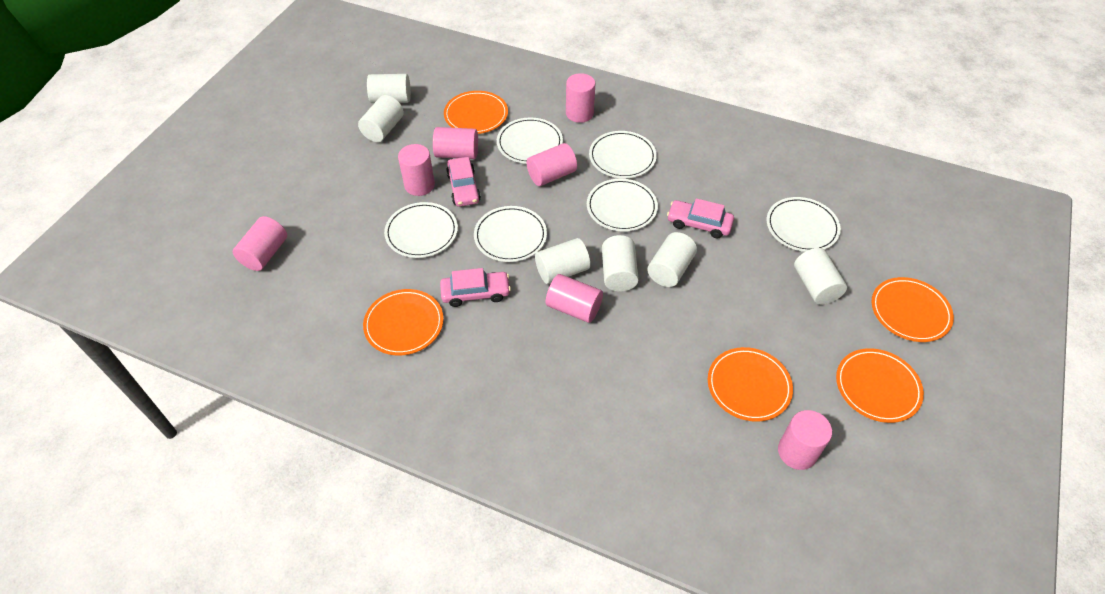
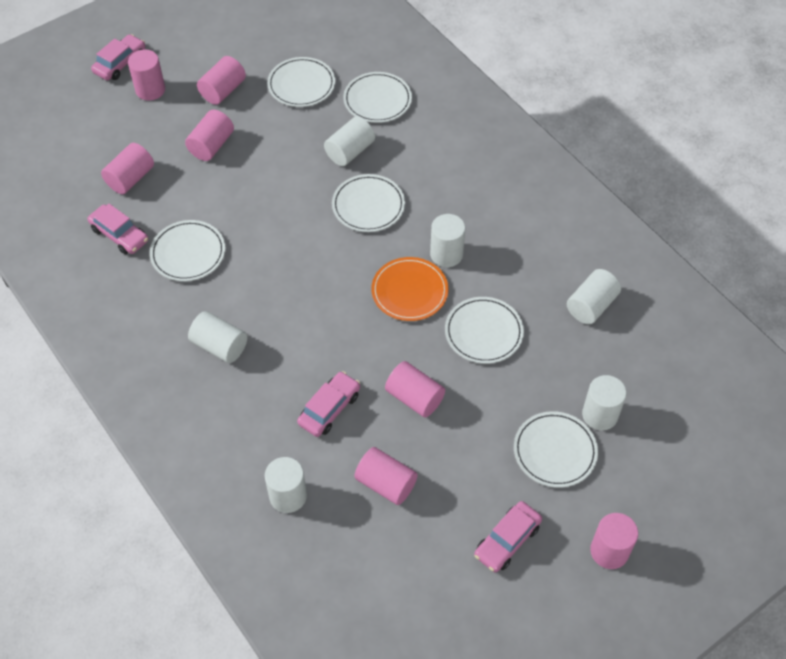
orange plate: 5 -> 1
pink car: 3 -> 4

